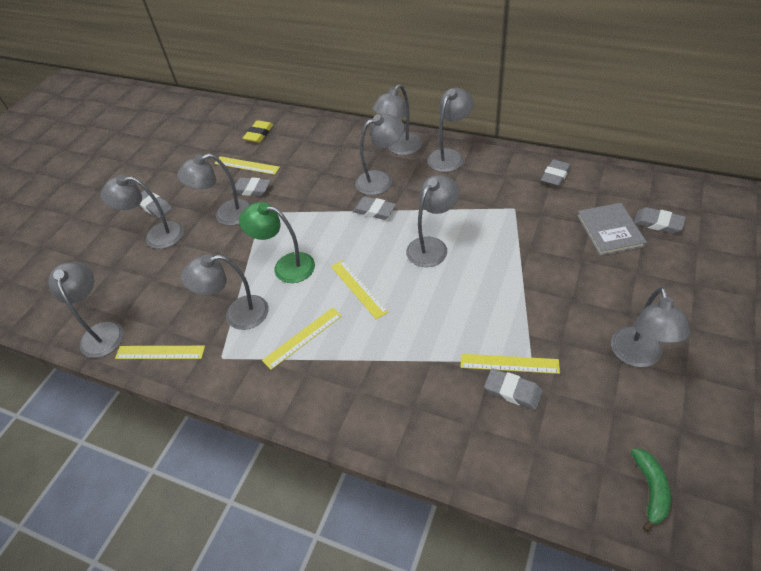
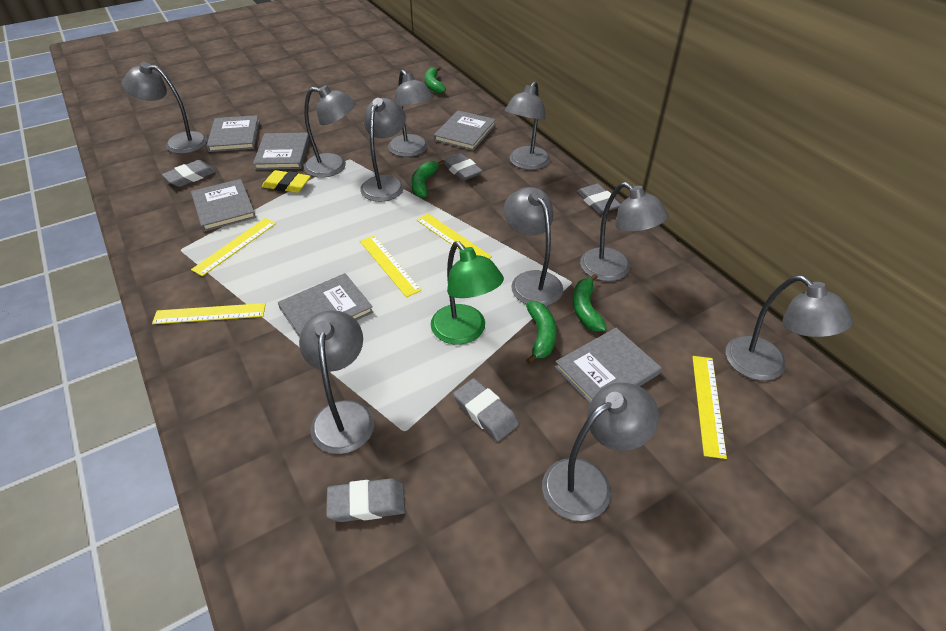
green banana: 1 -> 4
grey book: 1 -> 6
grey eraser: 6 -> 5
grey lamp: 9 -> 10

